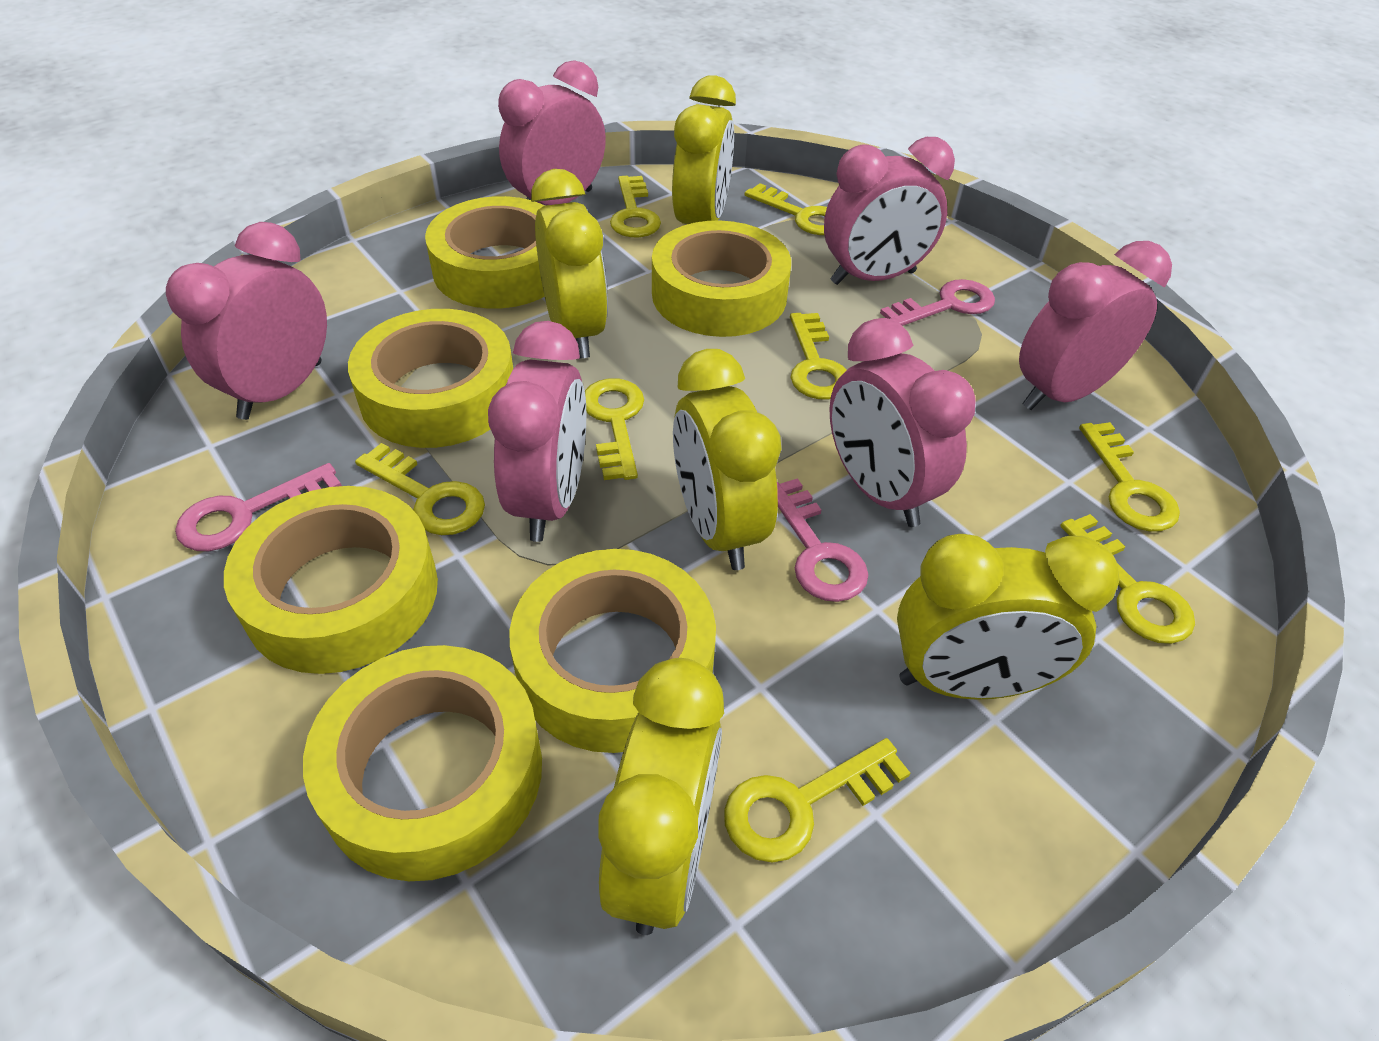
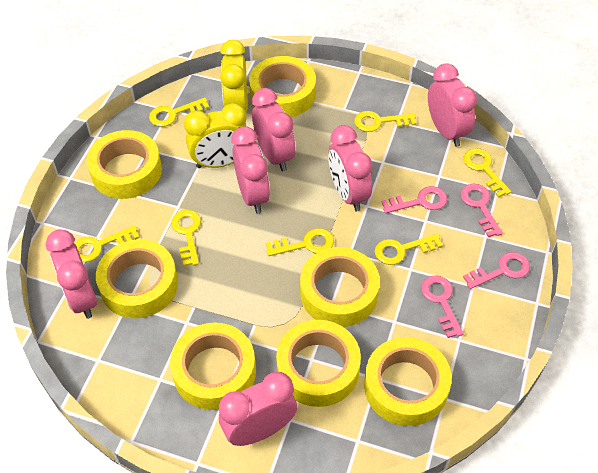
pink key: 3 -> 4
yellow clock: 5 -> 2
yellow key: 8 -> 7
yellow tape: 6 -> 7

